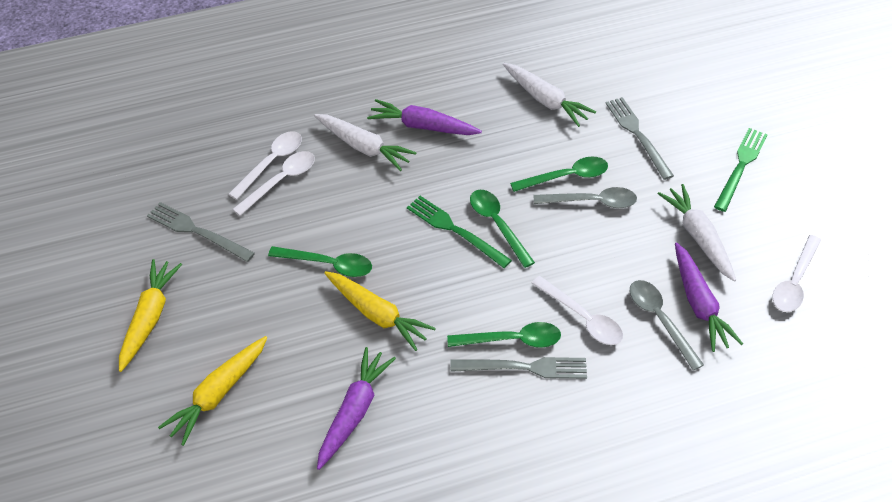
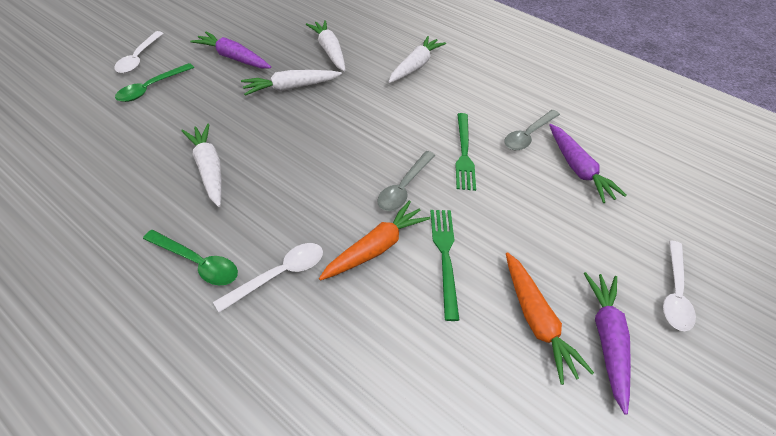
green spoon: 4 -> 2
grey fork: 3 -> 0
orange carrot: 0 -> 2
white carrot: 3 -> 4
white spoon: 4 -> 3
yellow carrot: 3 -> 0

